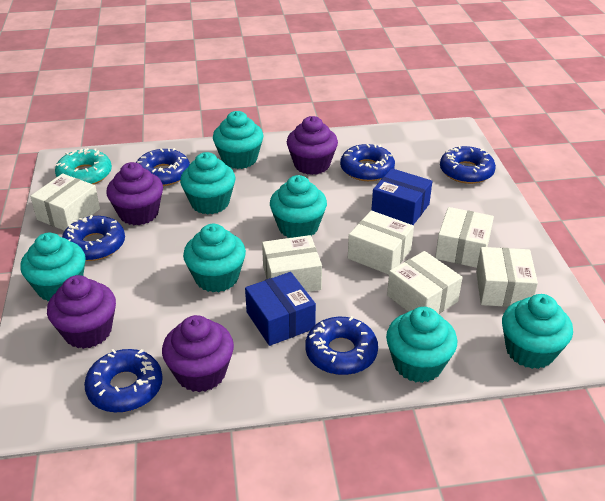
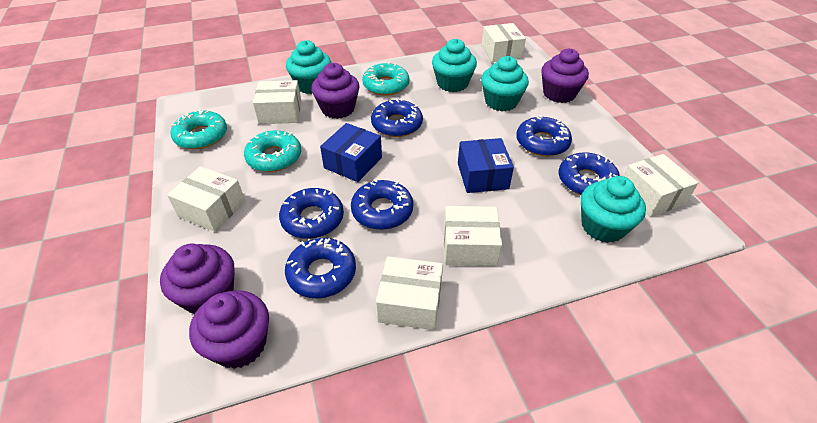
turquoise cupcake: 7 -> 4
turquoise donut: 1 -> 3

